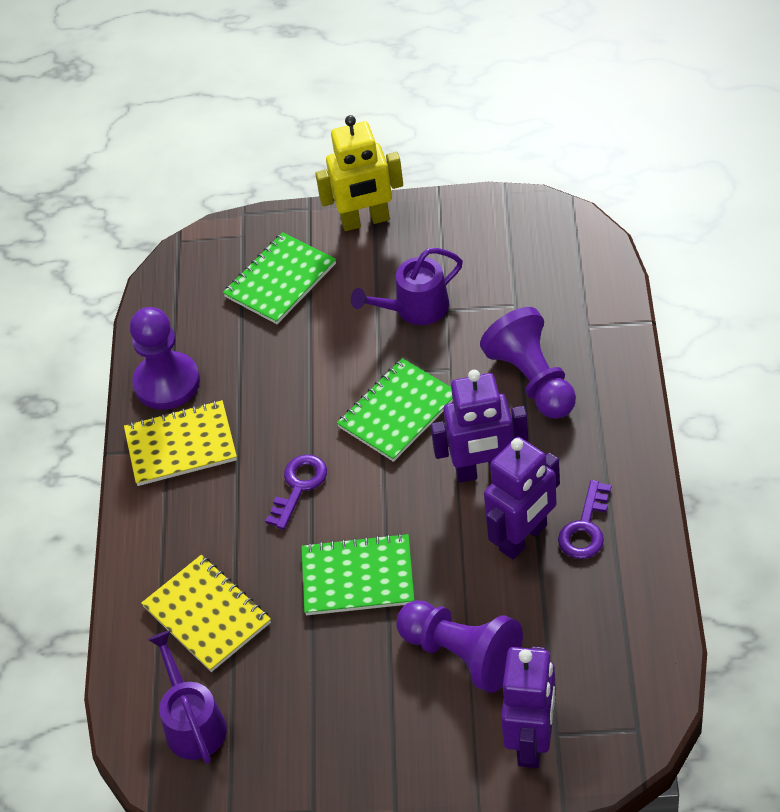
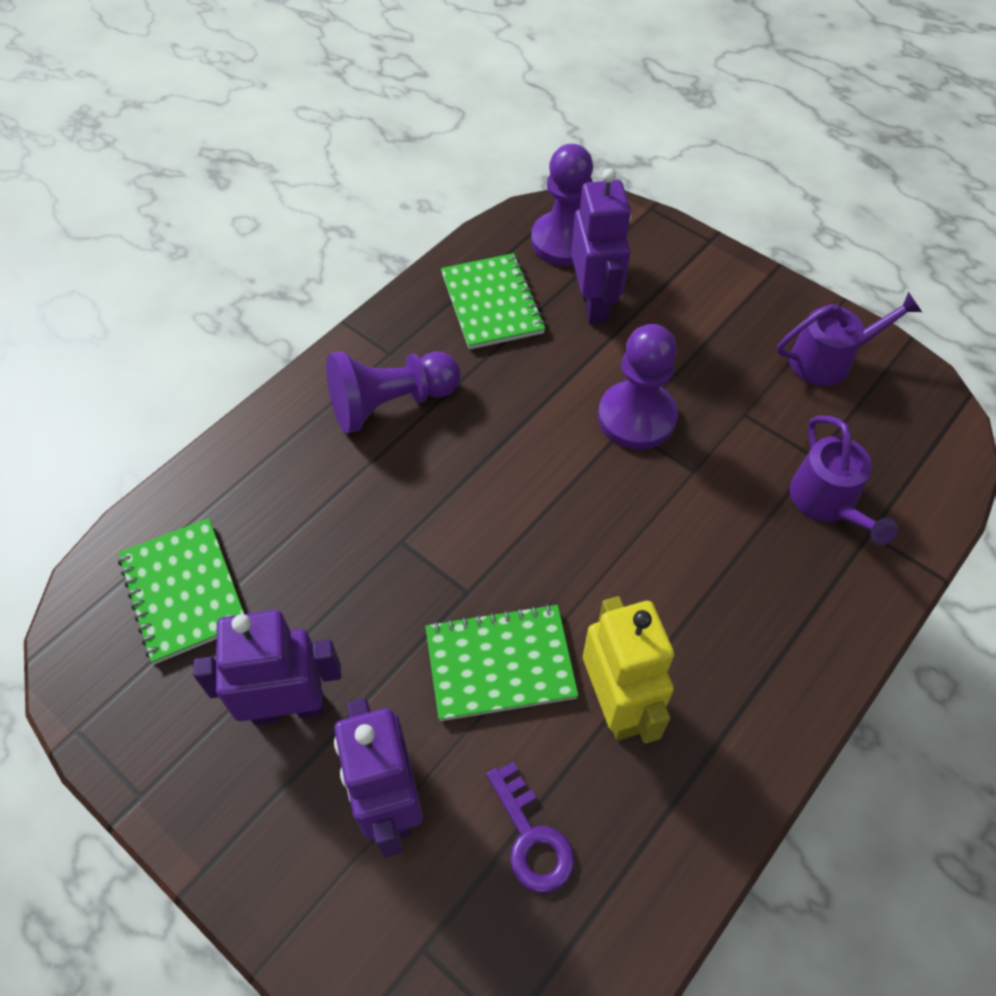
purple key: 2 -> 1
yellow notebook: 2 -> 0

